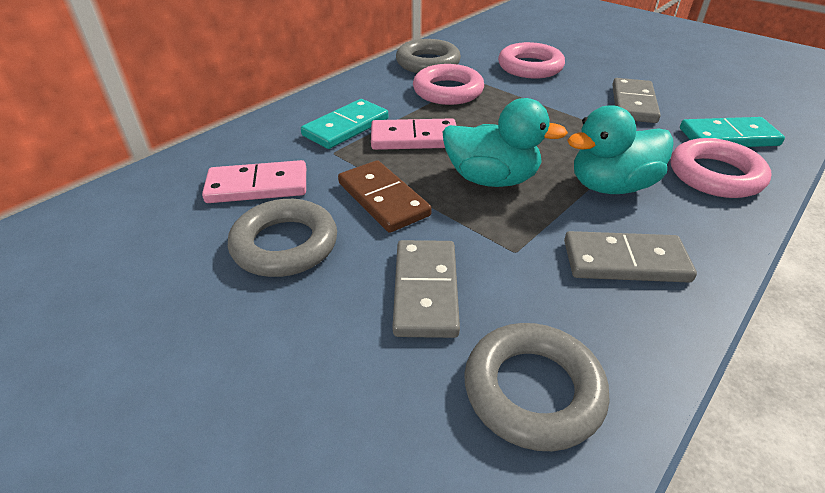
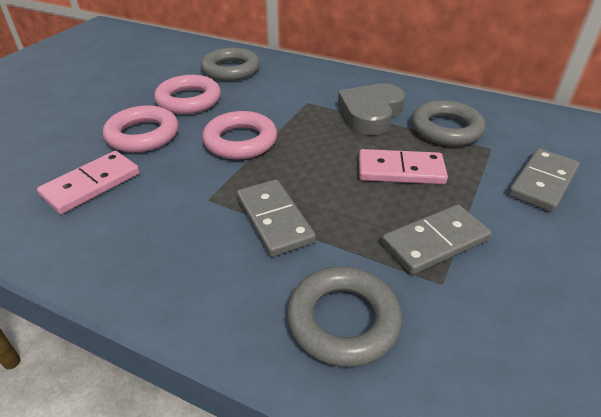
brown domino: 1 -> 0
grey heart: 0 -> 1
turquoise domino: 2 -> 0
turquoise duck: 2 -> 0

